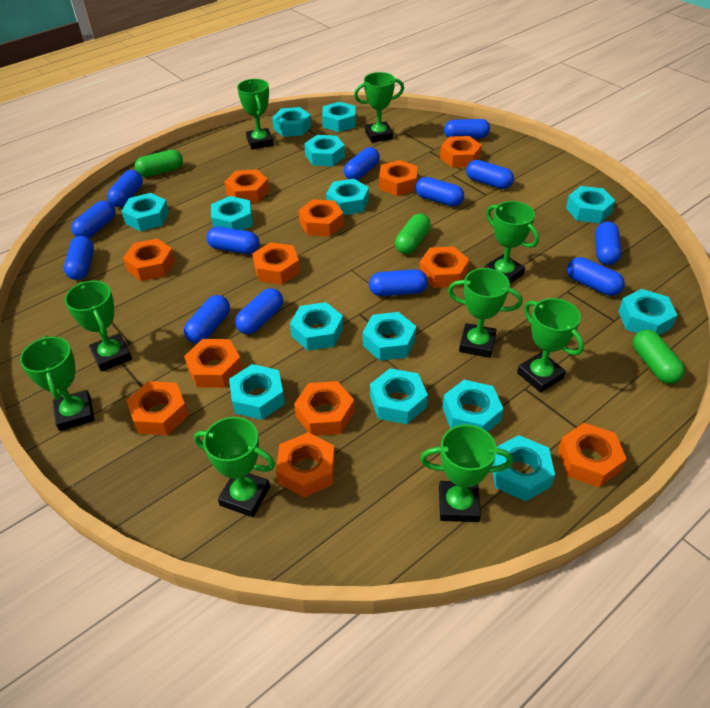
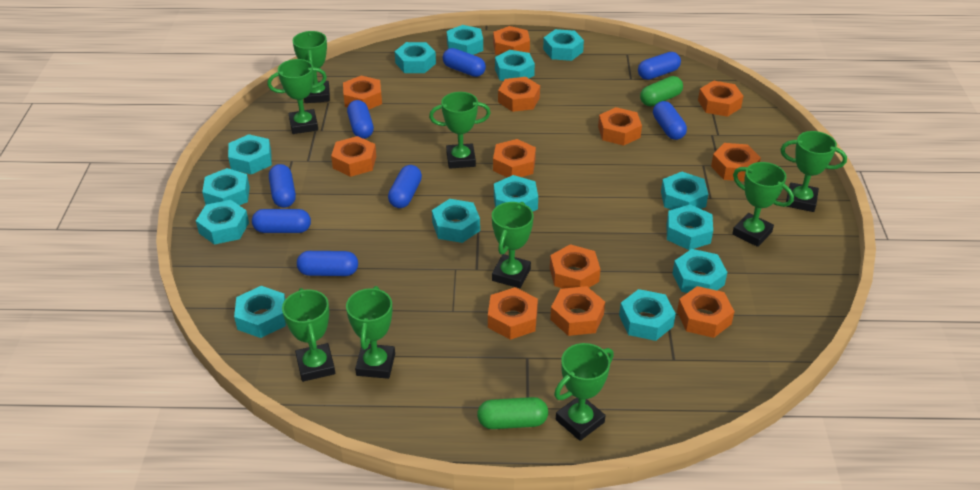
blue capsule: 13 -> 8
green capsule: 3 -> 2

